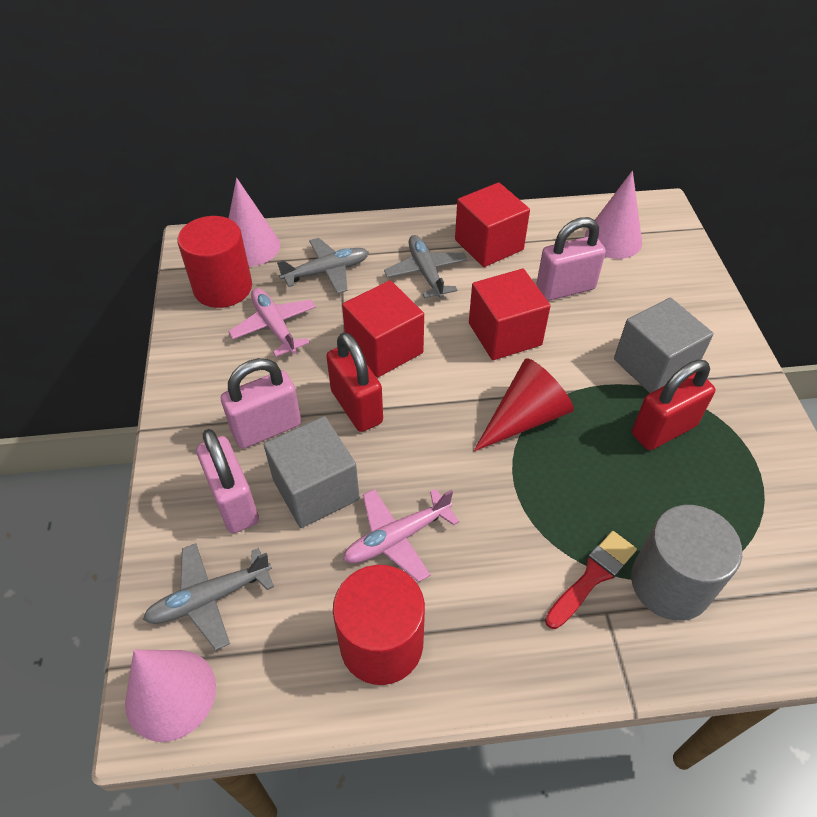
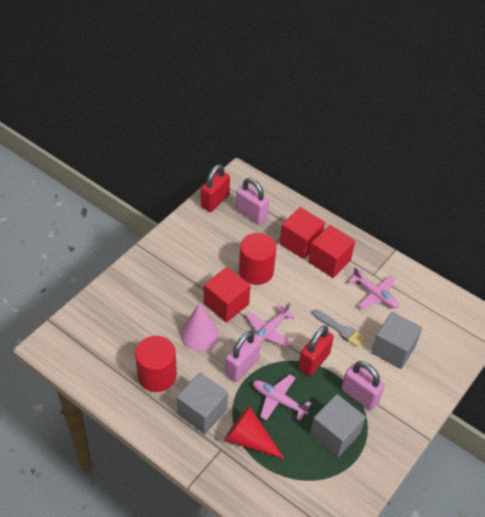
grey brush: 0 -> 1
grey cube: 2 -> 3
grey cylinder: 1 -> 0
grey plane: 3 -> 0
pink cone: 3 -> 1
pink plane: 2 -> 3
red brush: 1 -> 0

